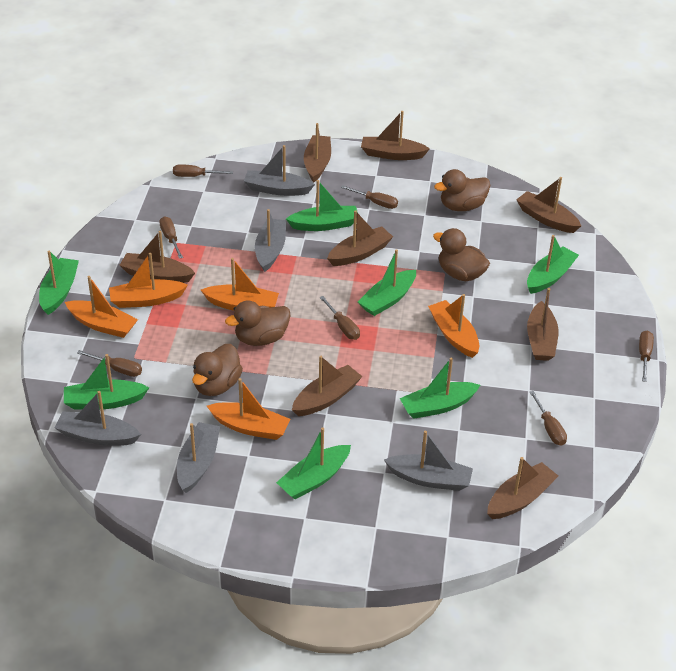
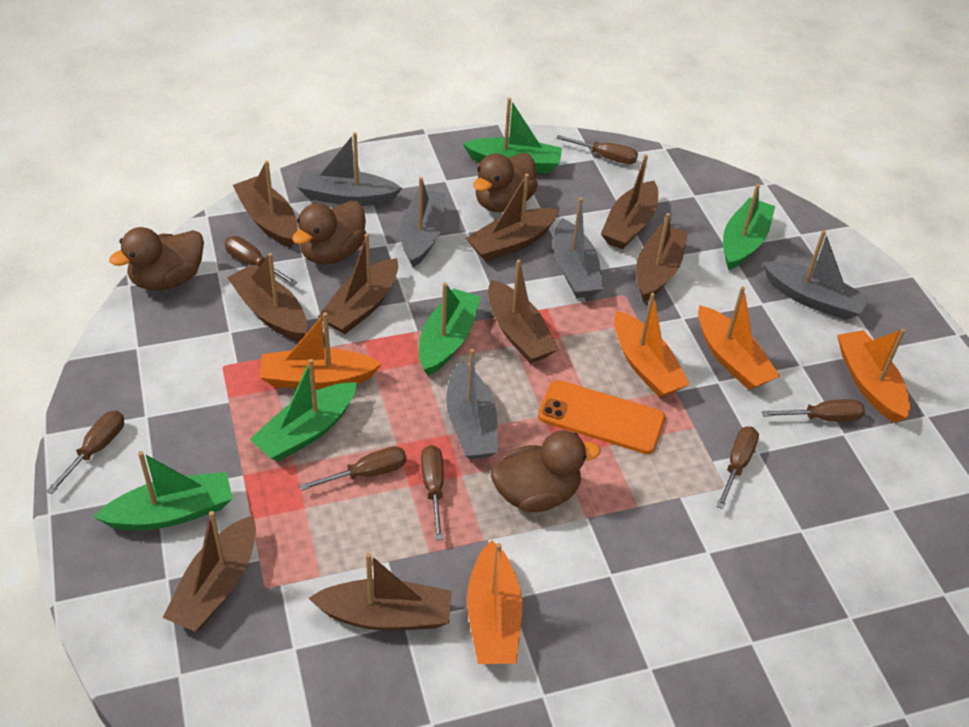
brown boat: 8 -> 9
green boat: 7 -> 5
orange phone: 0 -> 1

